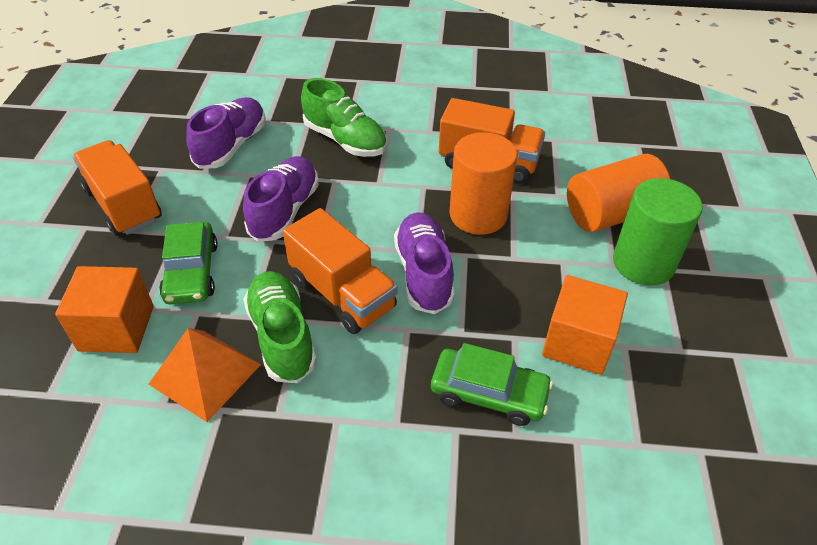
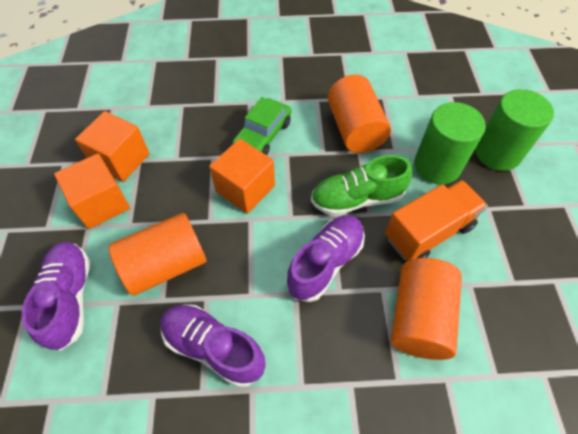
green car: 2 -> 1
green cylinder: 1 -> 2
green shoe: 2 -> 1
orange cube: 2 -> 3
orange cylinder: 2 -> 3
orange pyramid: 1 -> 0
orange truck: 3 -> 1

